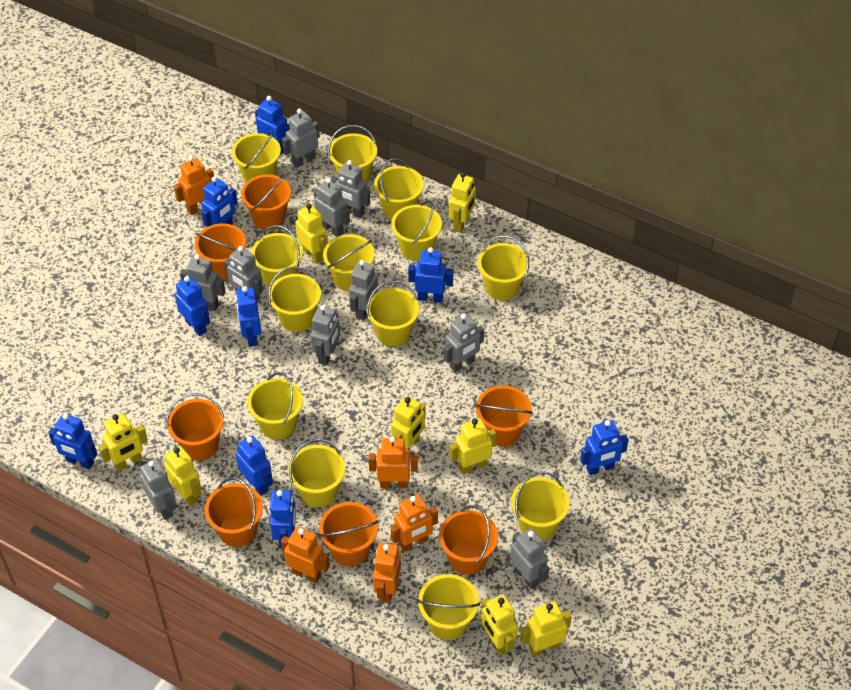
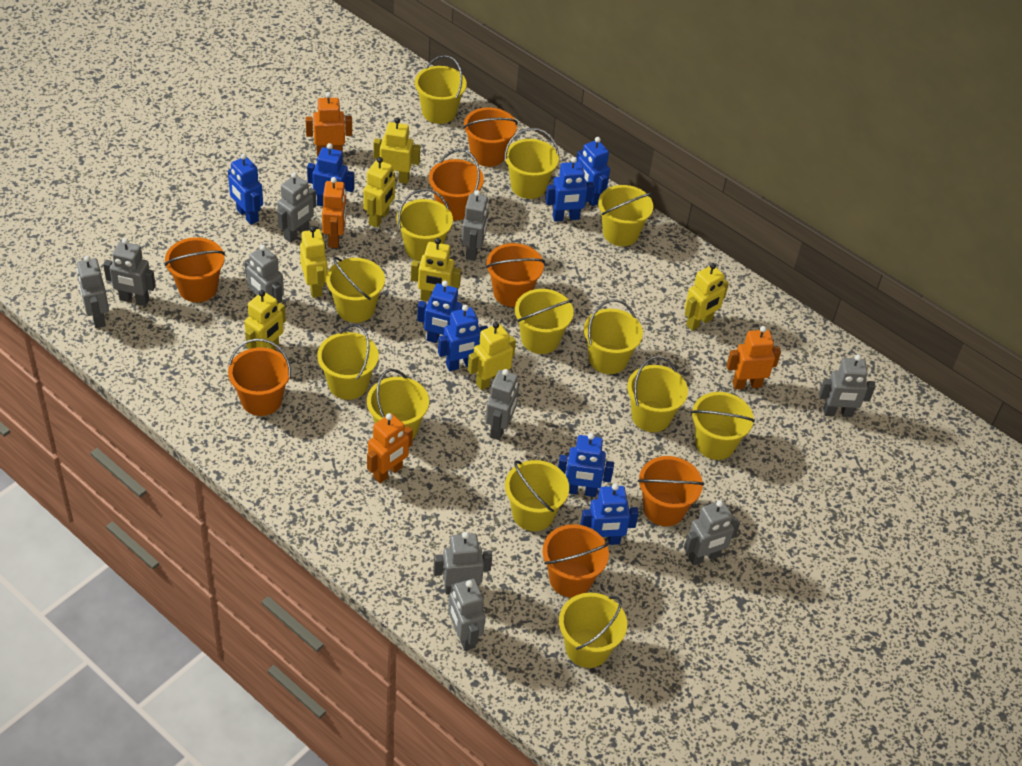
blue robot: 9 -> 8
orange robot: 5 -> 4
yellow robot: 8 -> 7

